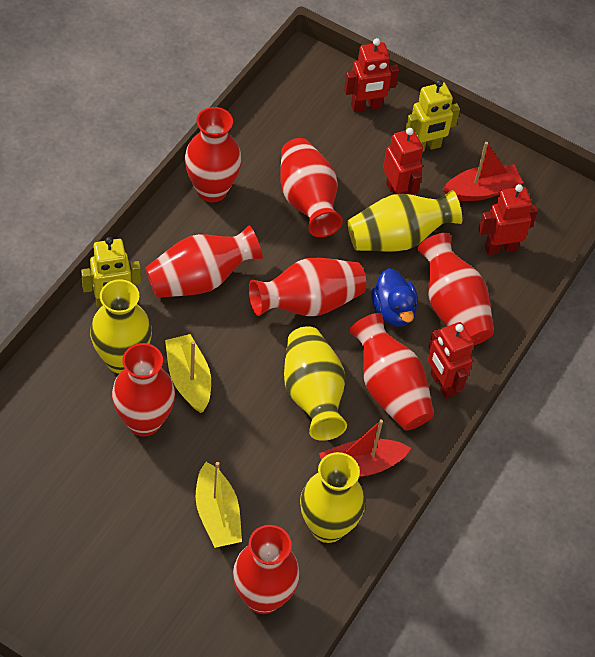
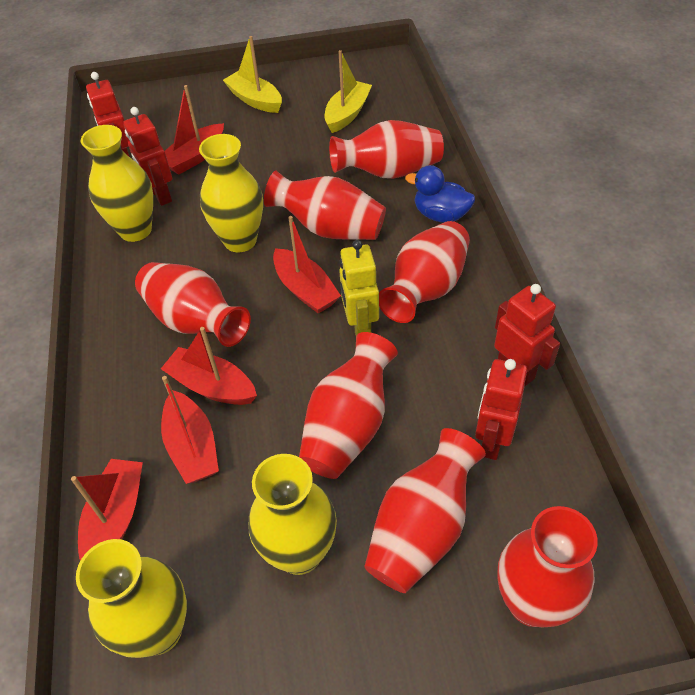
red boat: 2 -> 5
red vase: 8 -> 7
yellow robot: 2 -> 1

